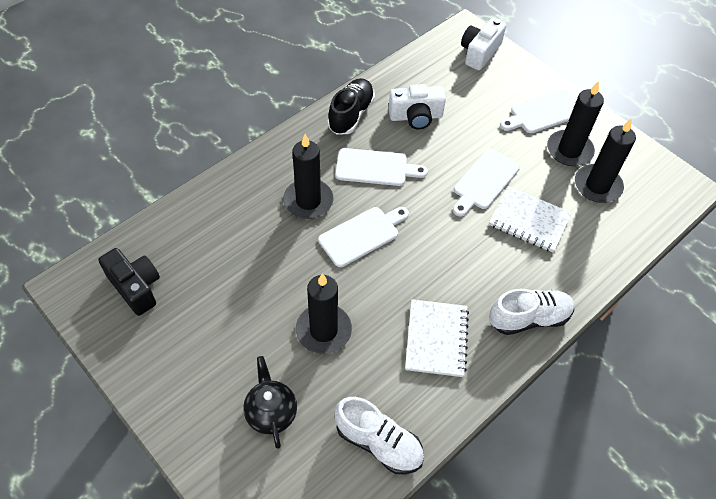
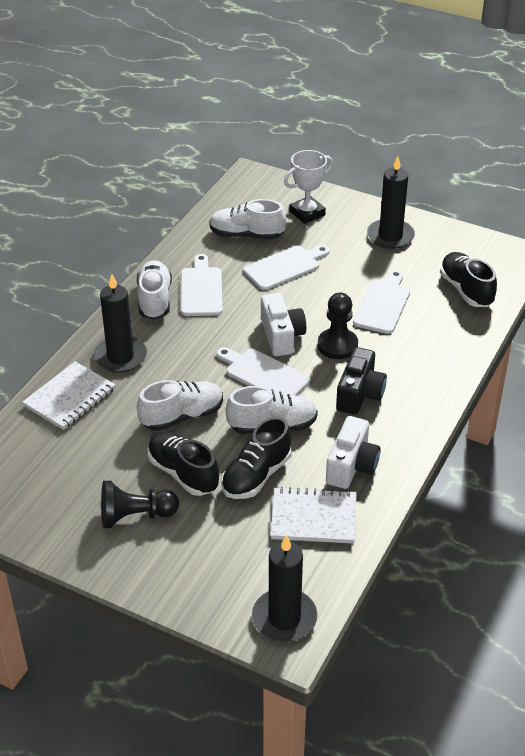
black candle: 4 -> 3
black pawn: 0 -> 2
black shoe: 1 -> 3
black teapot: 1 -> 0
white shoe: 2 -> 4
white trophy: 0 -> 1

